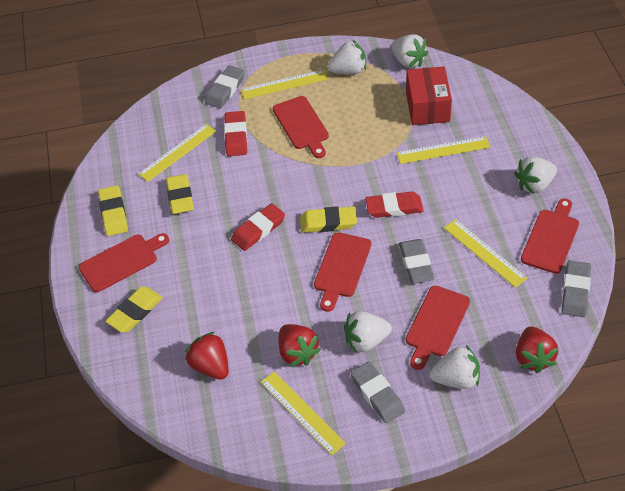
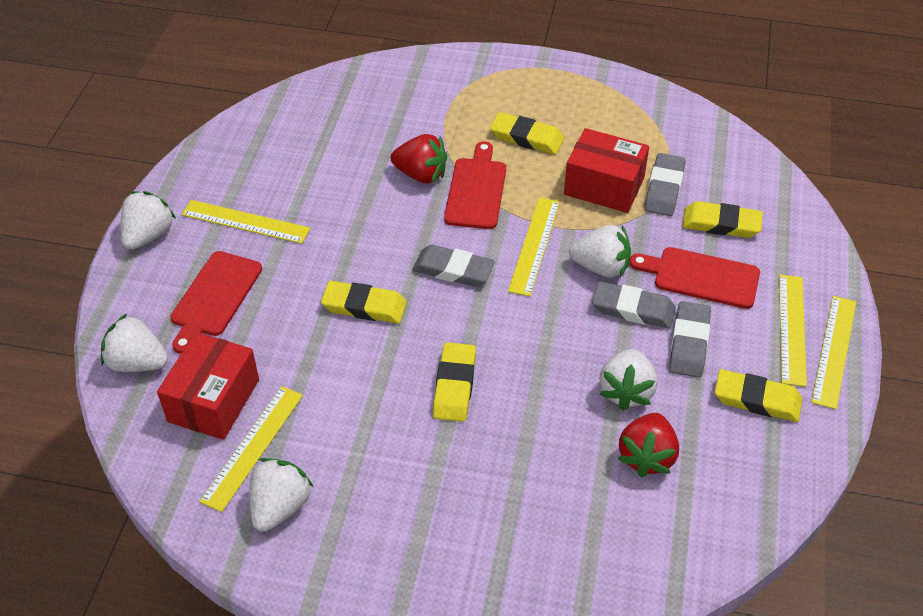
red box: 1 -> 2
red cutting board: 5 -> 3
red eraser: 3 -> 0
red strawberry: 3 -> 2
yellow eraser: 4 -> 5

